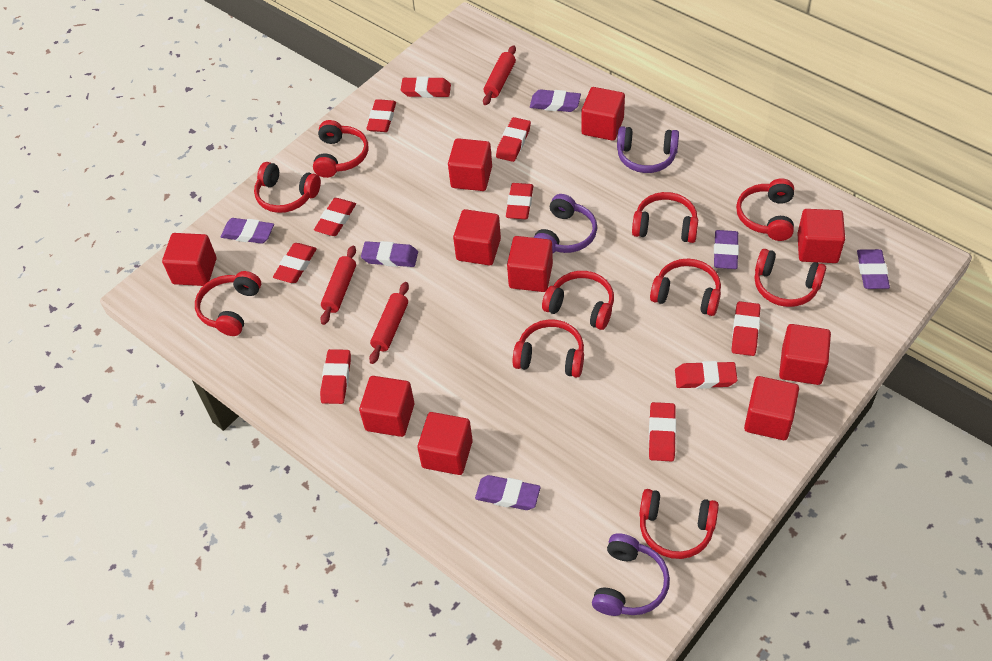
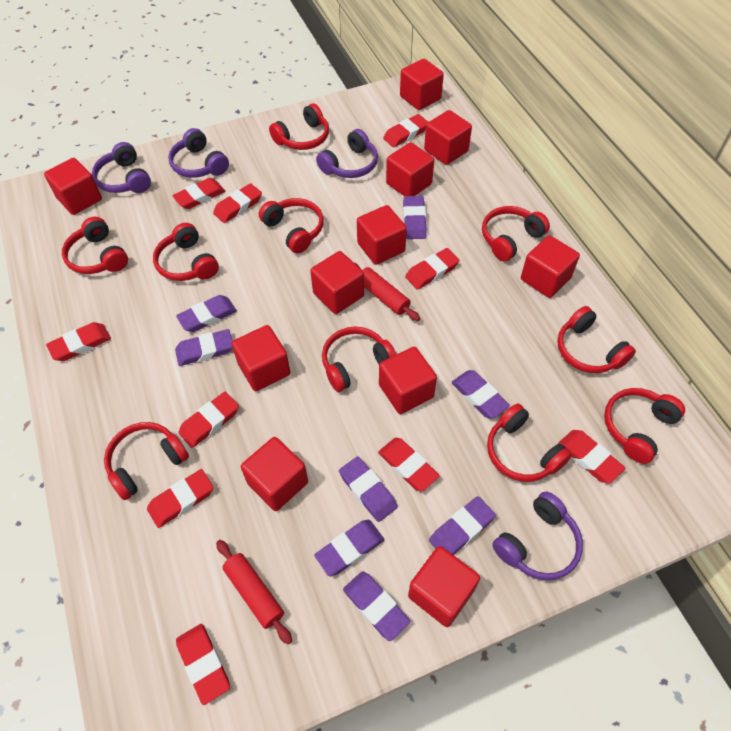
purple eraser: 6 -> 8
purple headphones: 3 -> 4
red cube: 10 -> 11
red rolling pin: 3 -> 2

